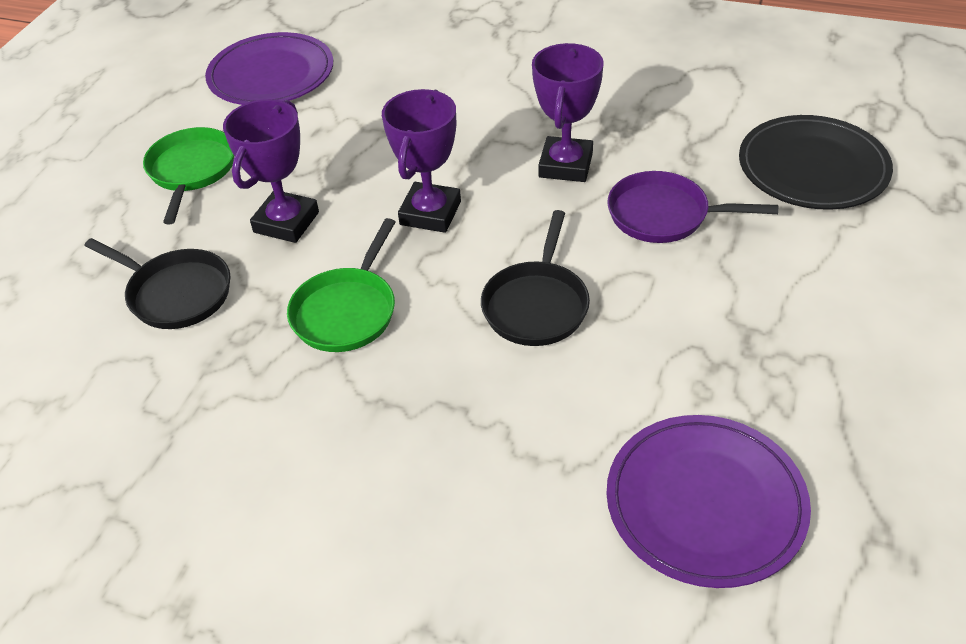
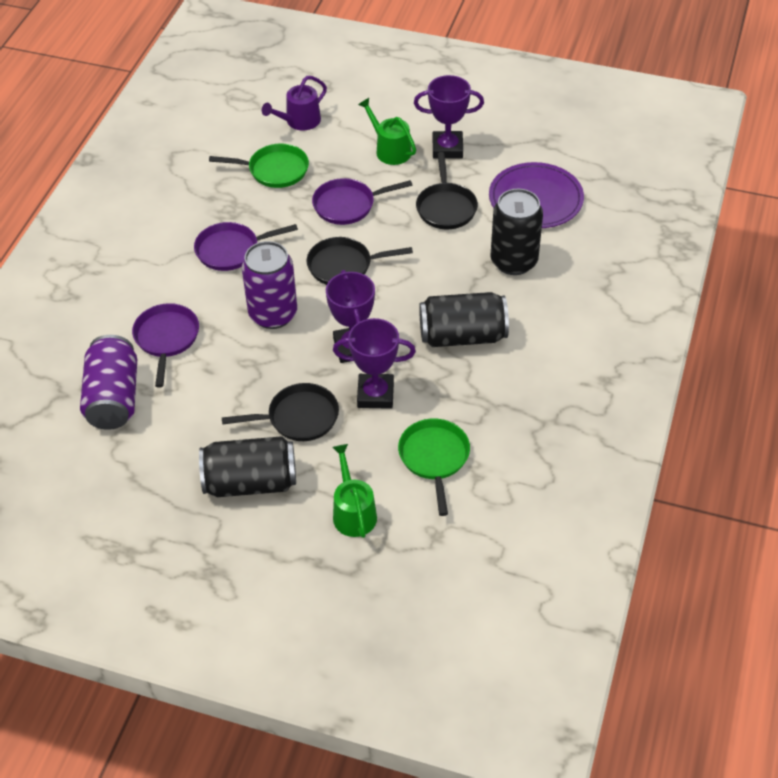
black can: 0 -> 3
black pan: 2 -> 3
black plate: 1 -> 0
green watering can: 0 -> 2
purple can: 0 -> 2
purple pan: 1 -> 3
purple plate: 2 -> 1
purple watering can: 0 -> 1

